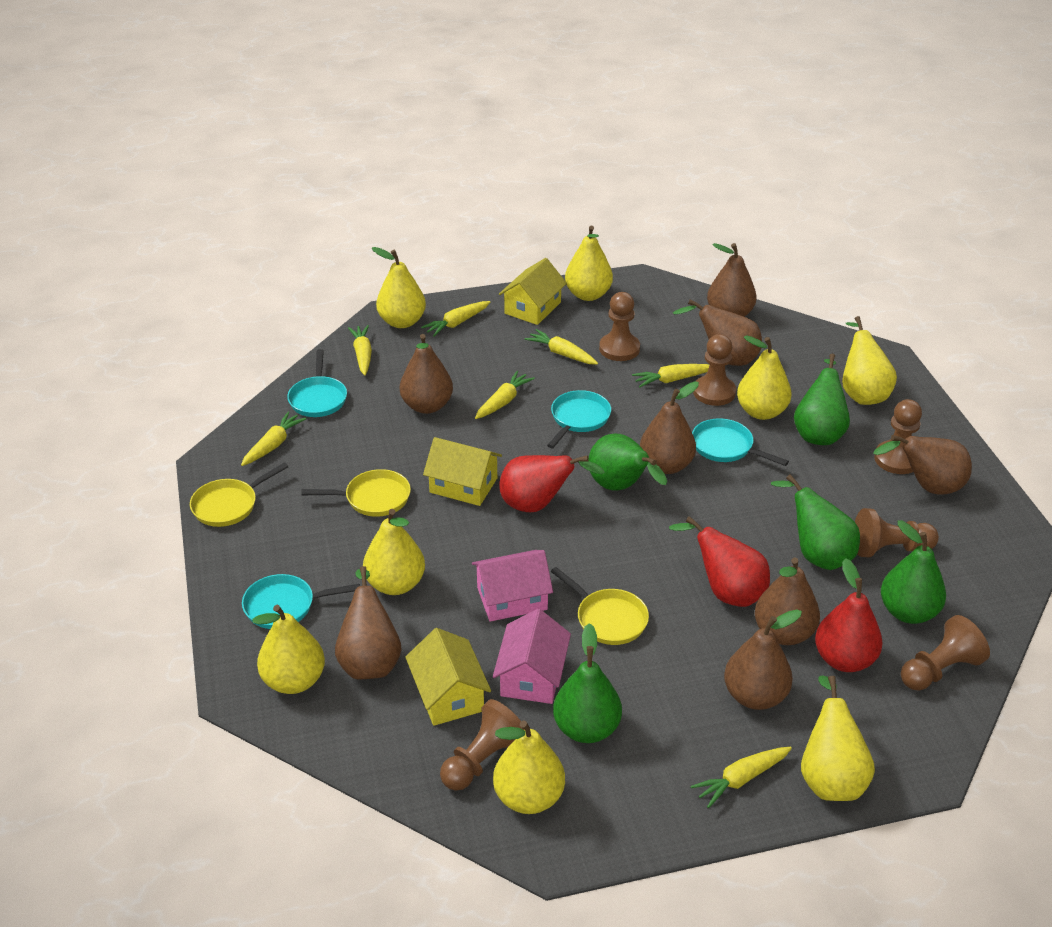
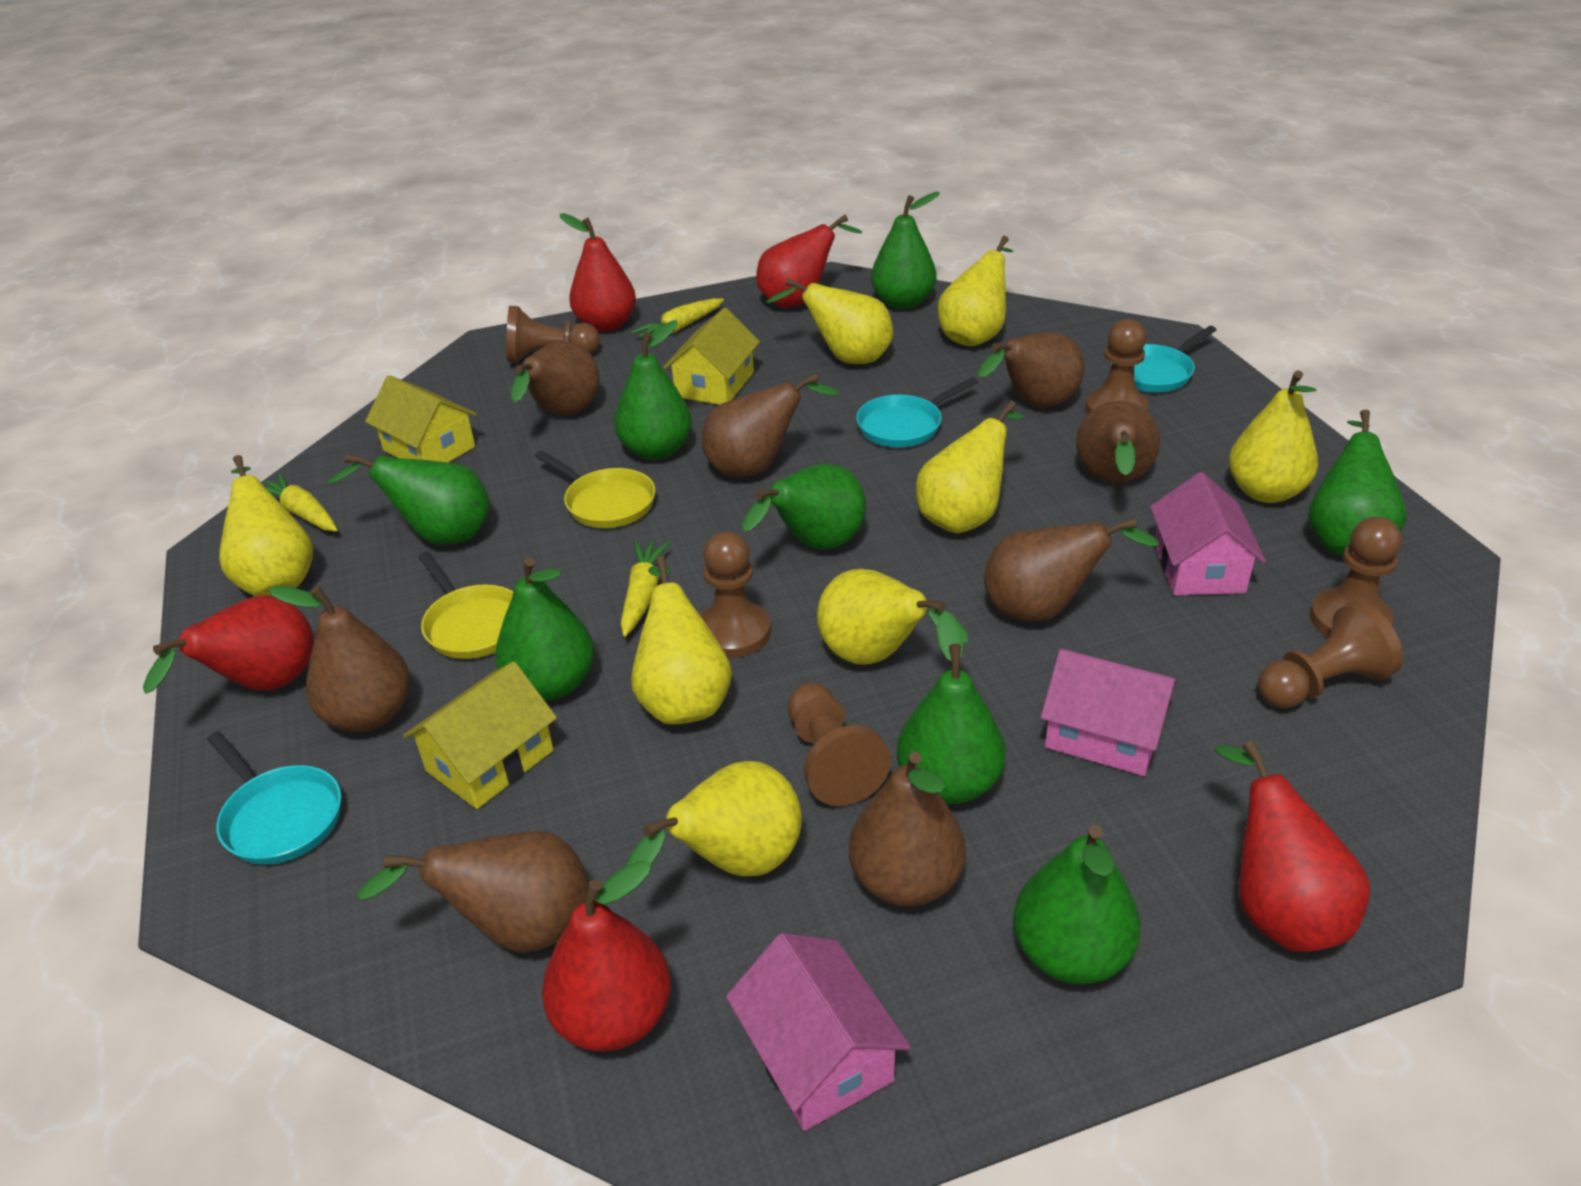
green pear: 5 -> 8
pink house: 2 -> 3
red pear: 3 -> 5
turquoise pan: 4 -> 3
yellow carrot: 7 -> 3
yellow pan: 3 -> 2

